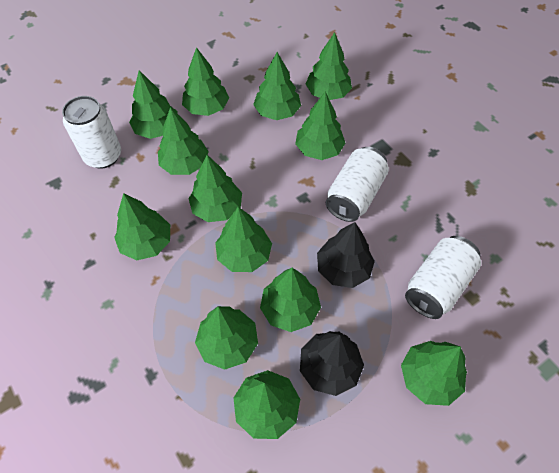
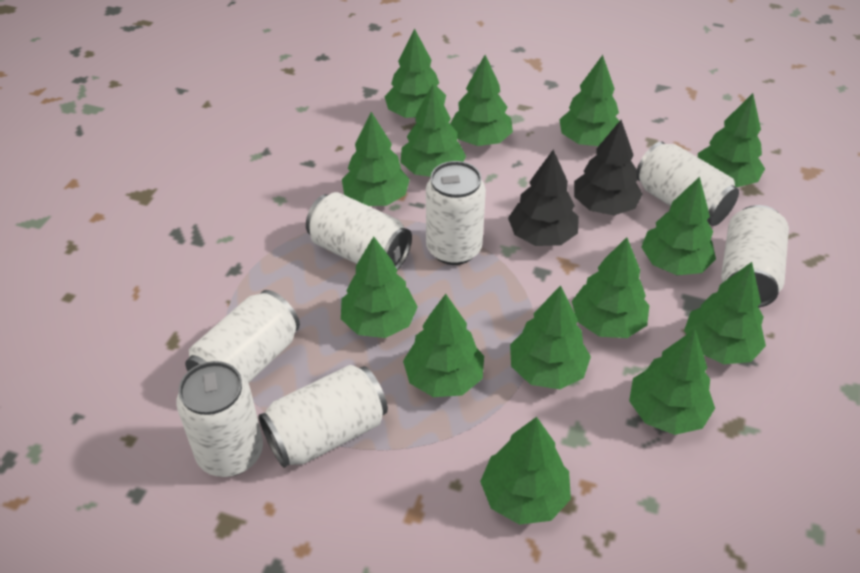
green tree: 13 -> 14
white can: 3 -> 7

